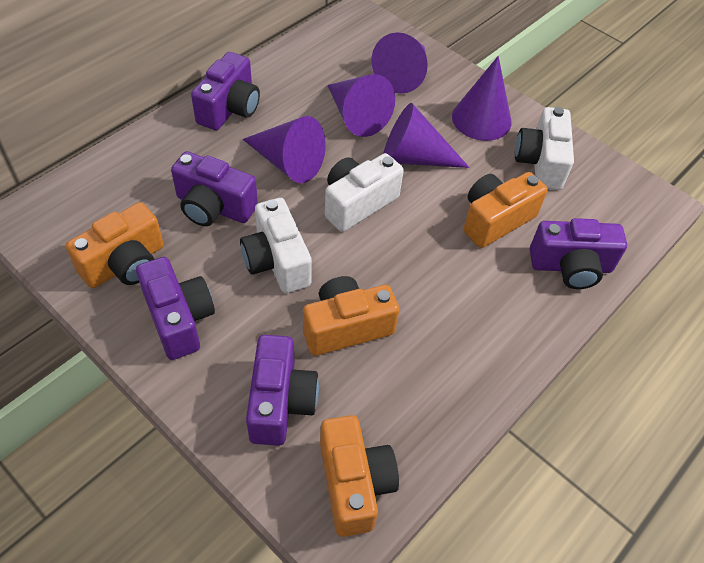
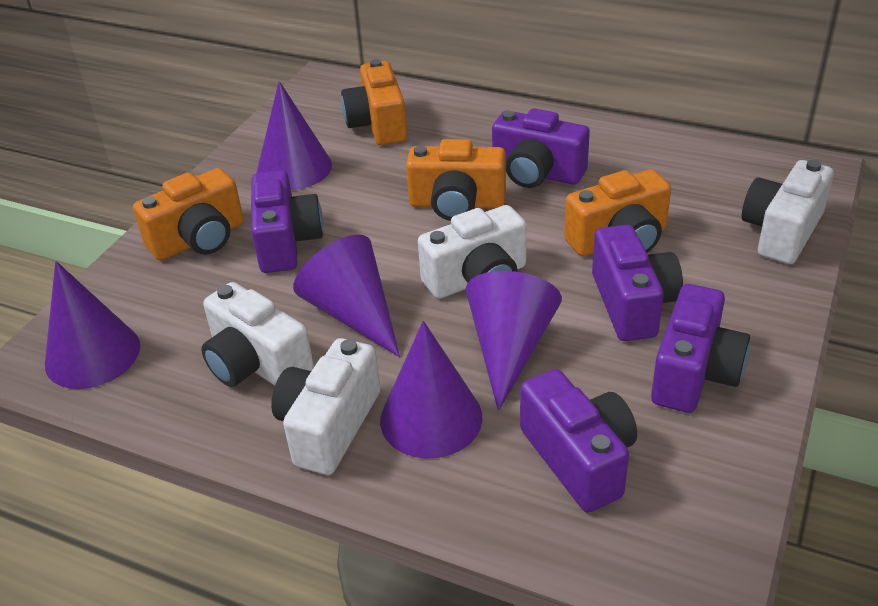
white camera: 3 -> 4

